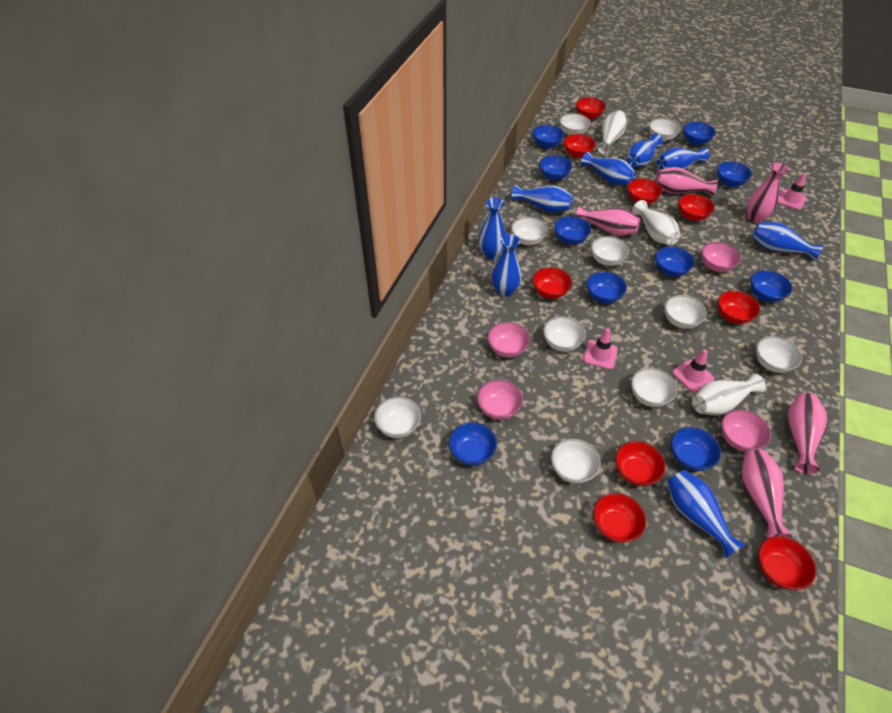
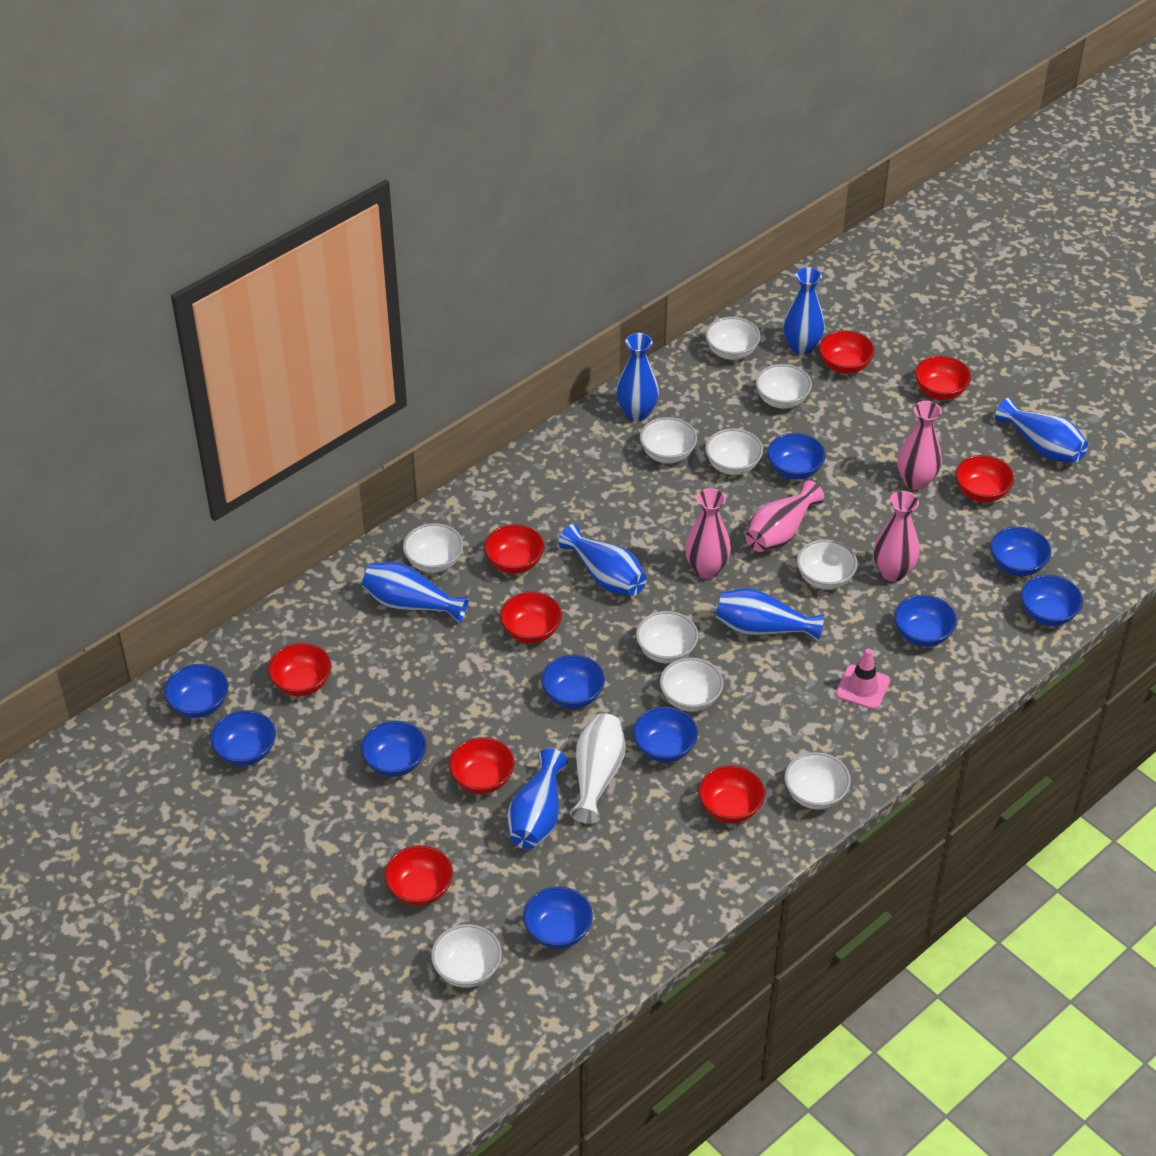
blue vase: 8 -> 7
pink bowl: 4 -> 0
pink traffic cone: 3 -> 1
pink vase: 5 -> 4
white vase: 3 -> 1

